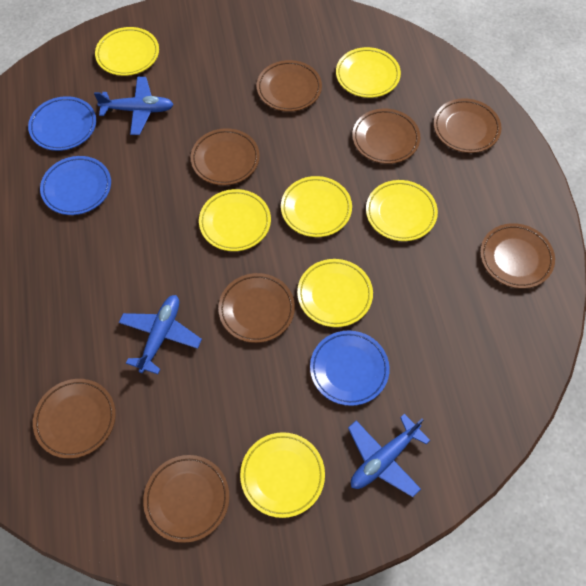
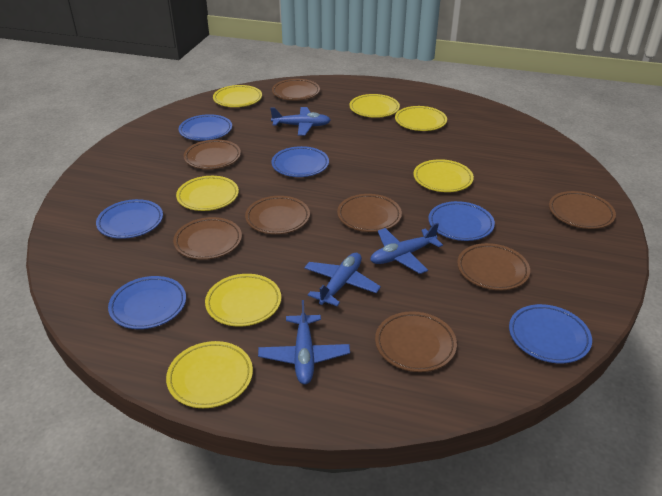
blue plane: 3 -> 4
blue plate: 3 -> 6

